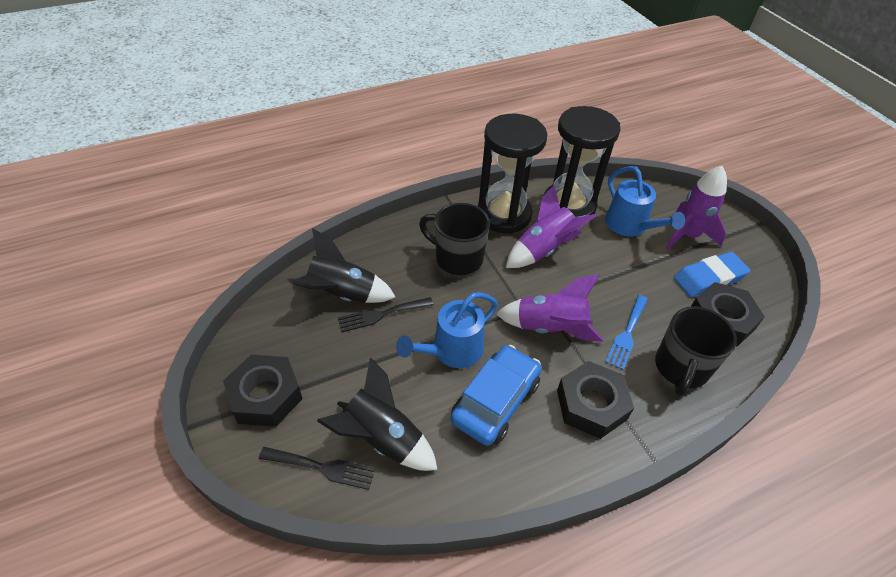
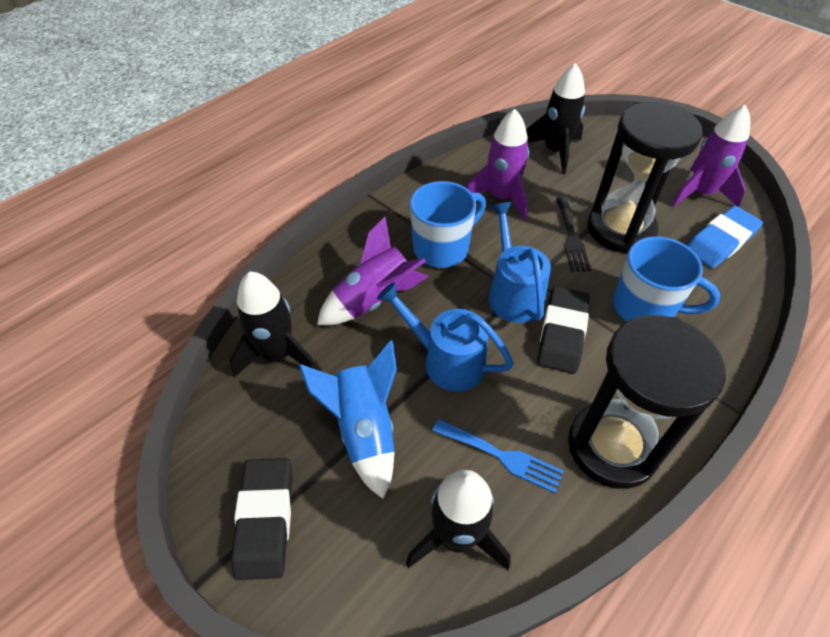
black eraser: 0 -> 2
black fork: 2 -> 1
black mug: 2 -> 0
black nut: 3 -> 0
black rocket: 2 -> 3
blue car: 1 -> 0
blue mug: 0 -> 2
blue rocket: 0 -> 1

